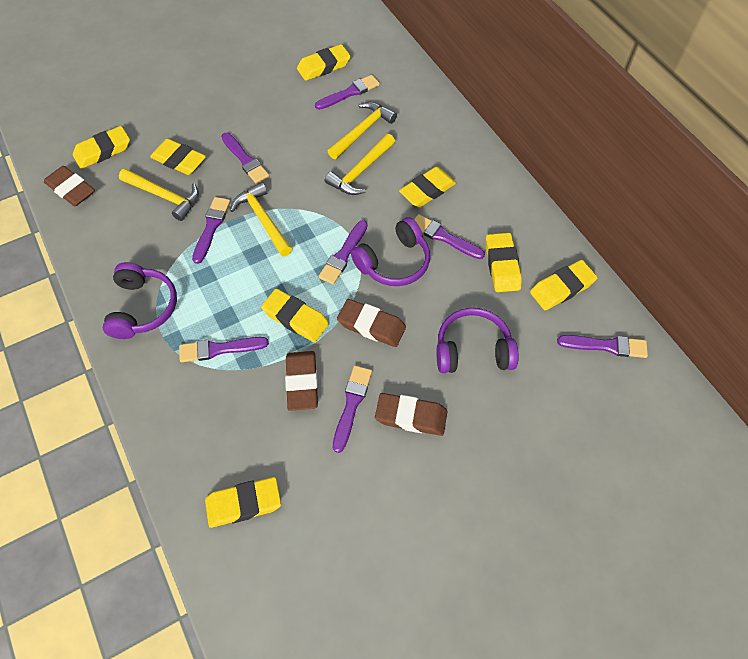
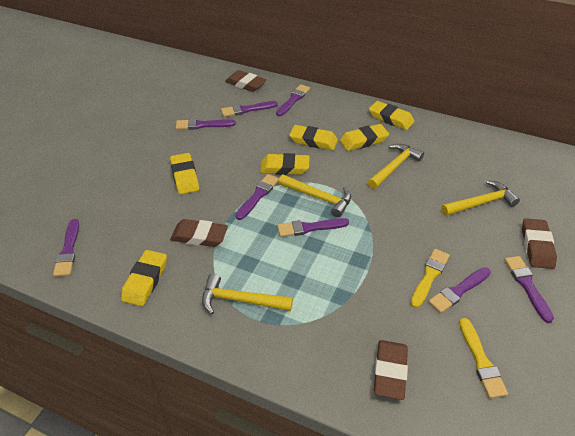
purple headphones: 3 -> 0
yellow brush: 0 -> 2
yellow eraser: 8 -> 6

